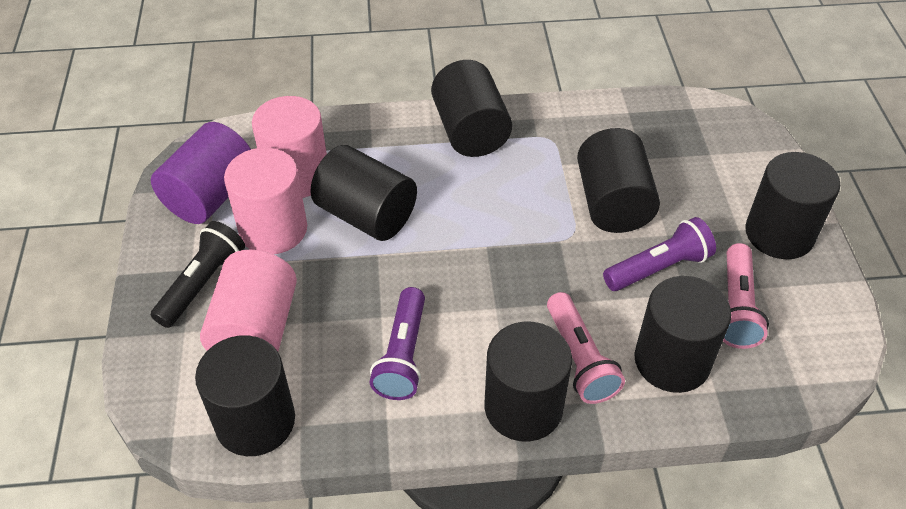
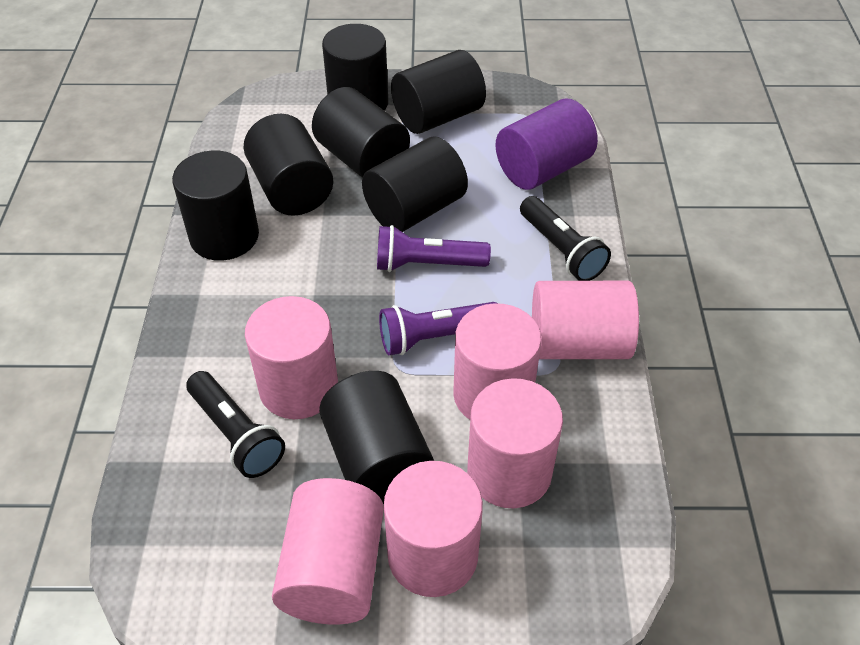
black flashlight: 1 -> 2
pink cylinder: 3 -> 6
pink flashlight: 2 -> 0

